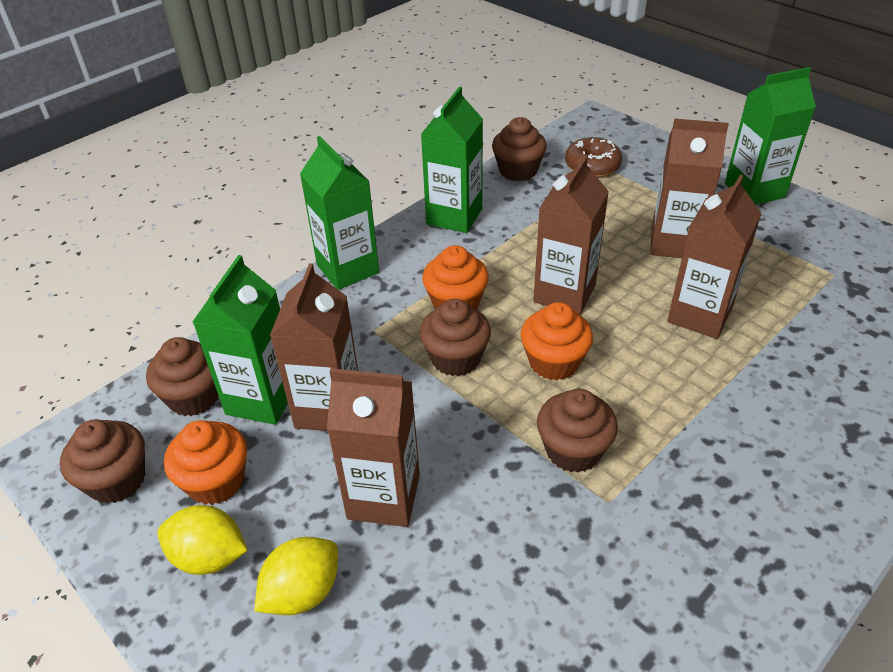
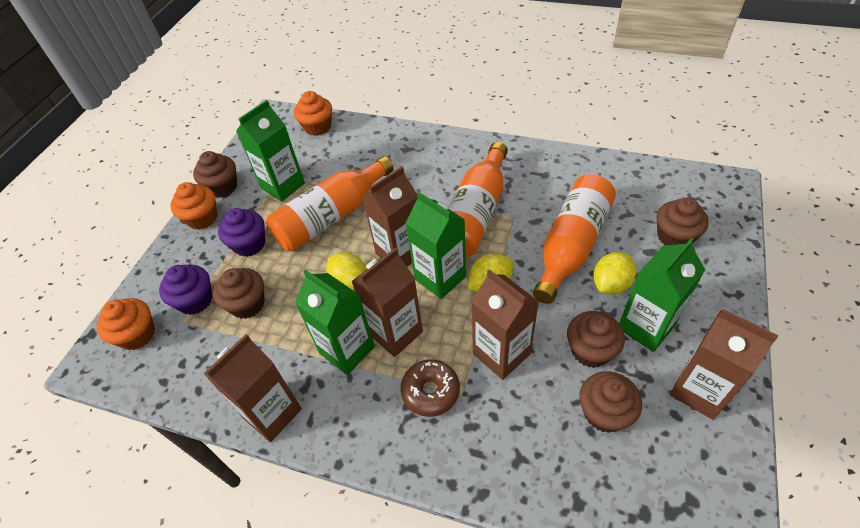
orange bottle: 0 -> 3
purple cupcake: 0 -> 2
yellow lemon: 2 -> 3

